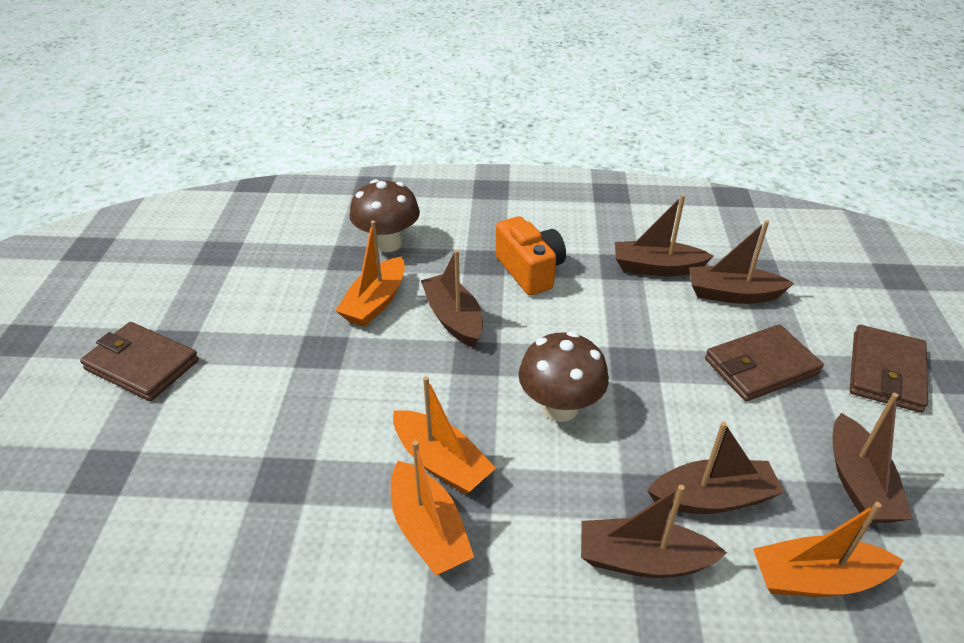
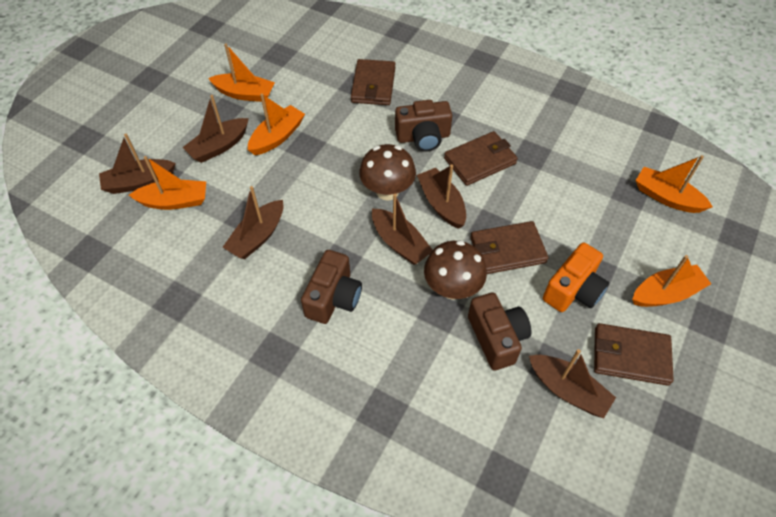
brown camera: 0 -> 3
brown wallet: 3 -> 4
orange boat: 4 -> 5

